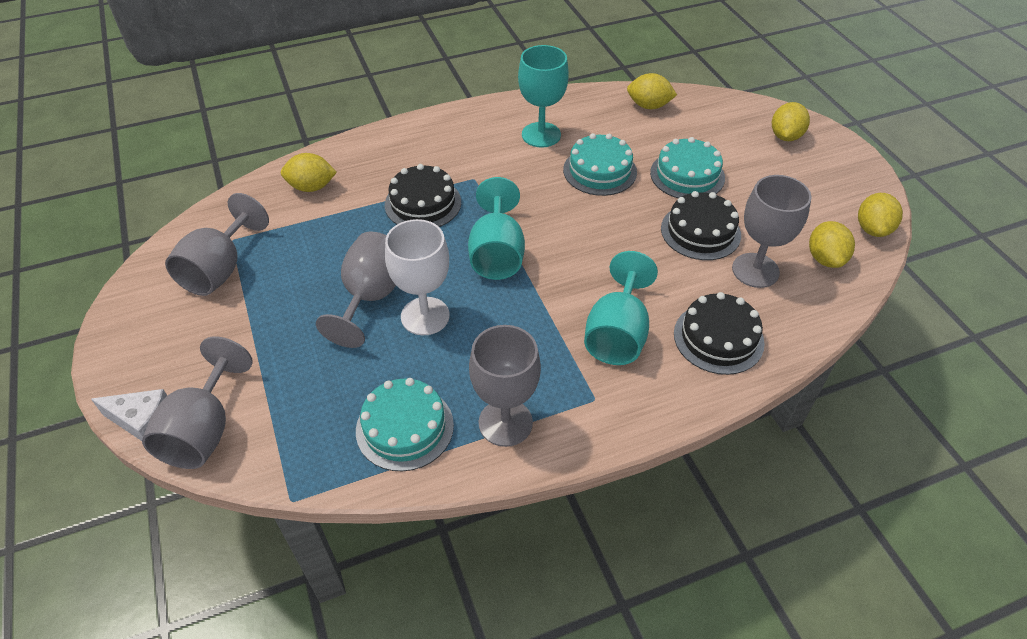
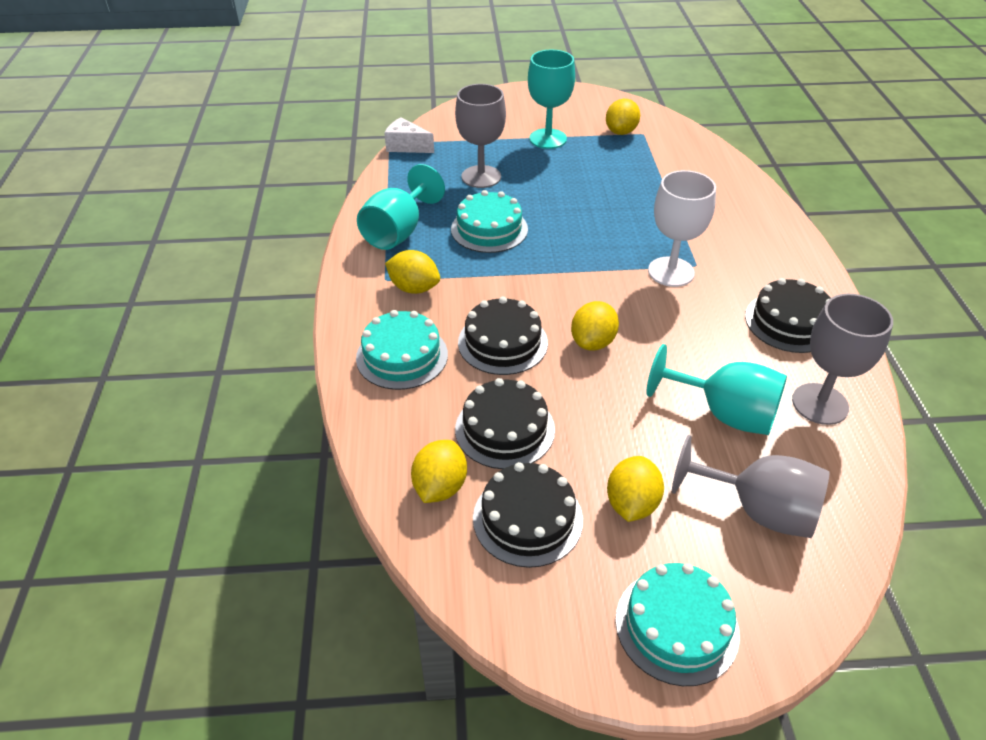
black cake: 3 -> 4
grey goblet: 5 -> 3

